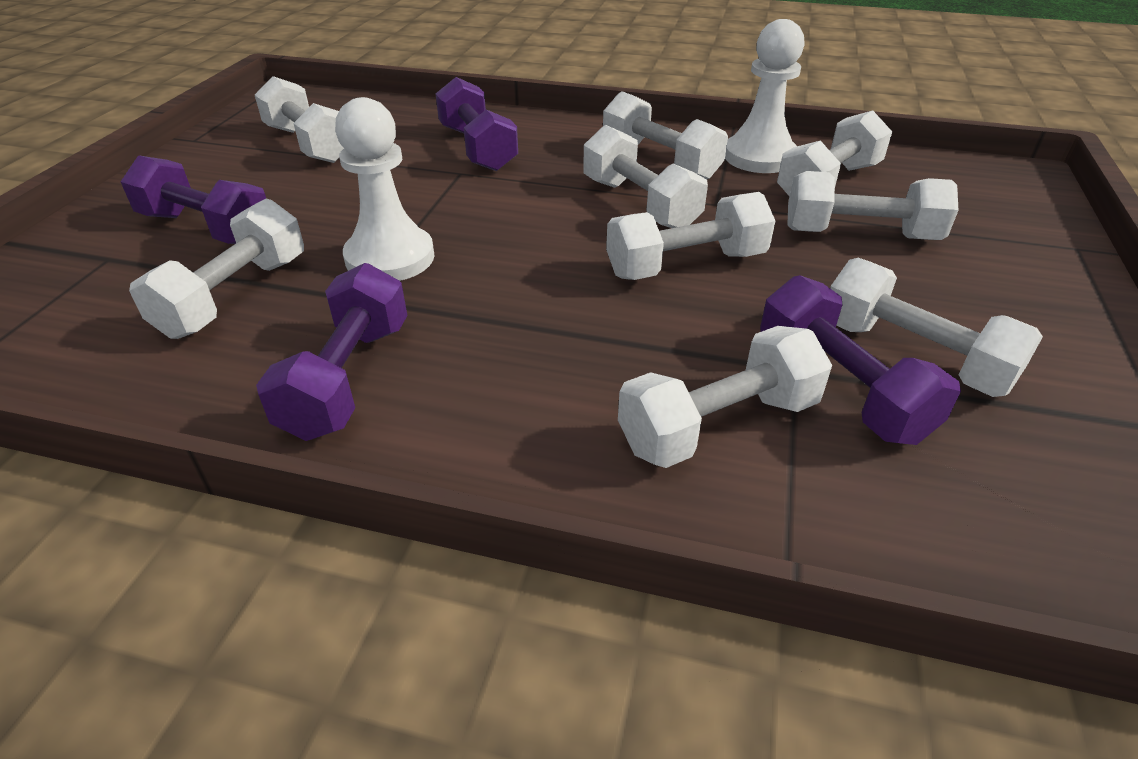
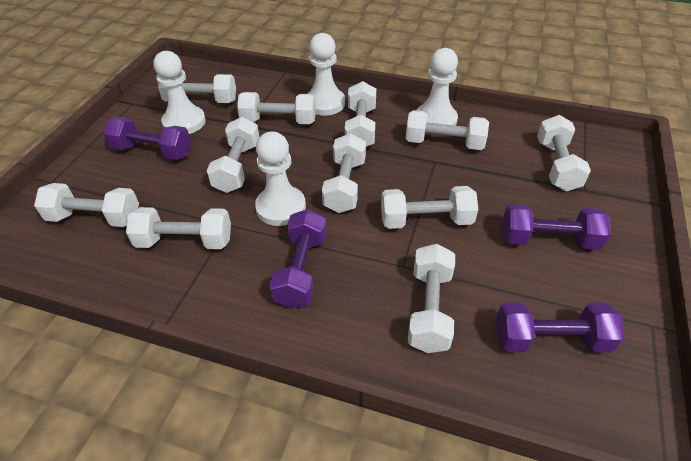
white dumbbell: 9 -> 11
white pawn: 2 -> 4

